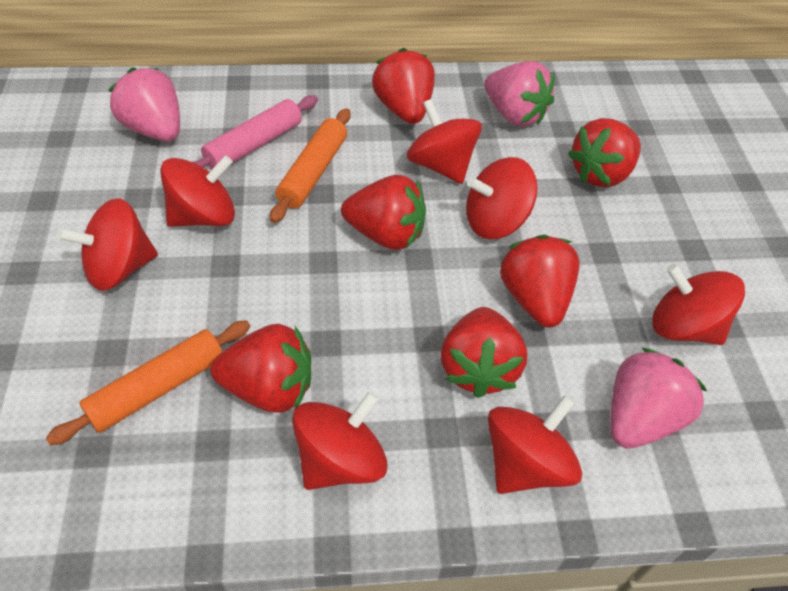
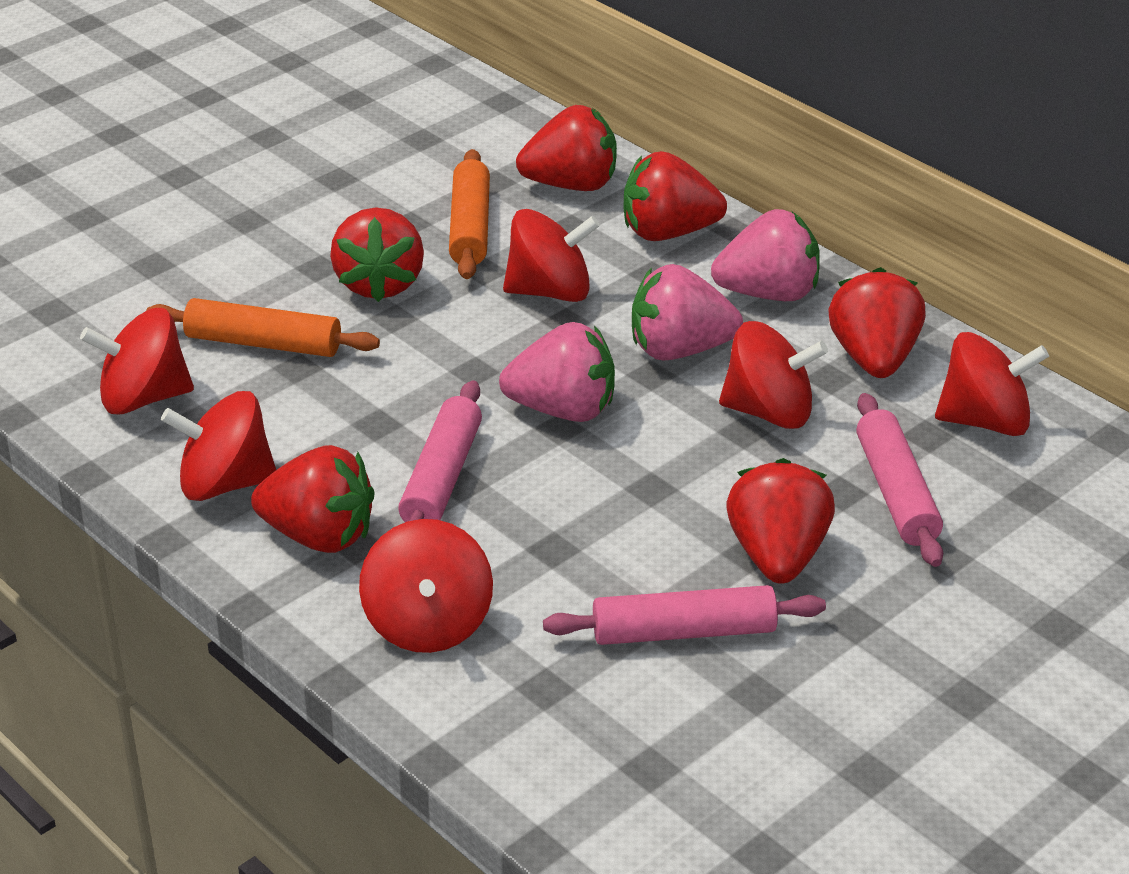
pink rolling pin: 1 -> 3
red spinning top: 7 -> 6

